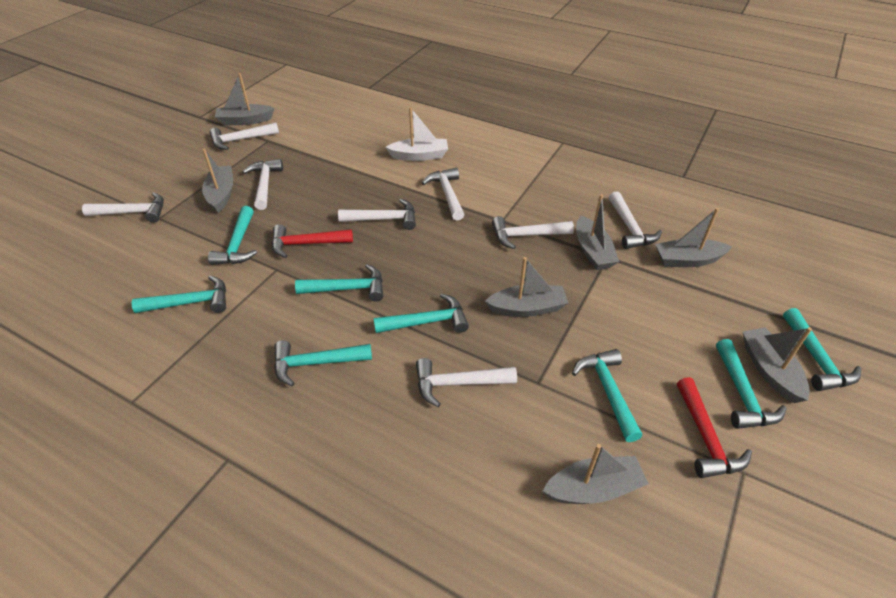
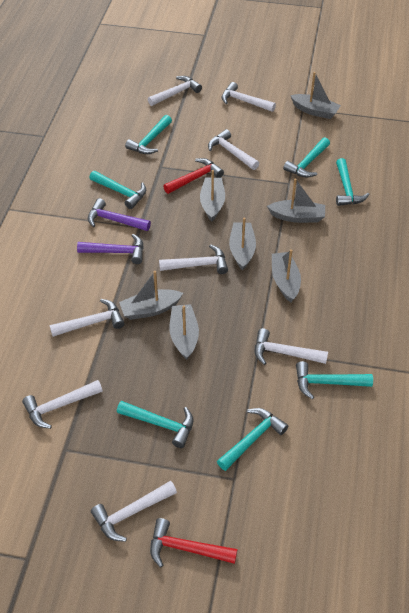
purple hammer: 0 -> 2
turquoise hammer: 8 -> 7
white boat: 1 -> 0

